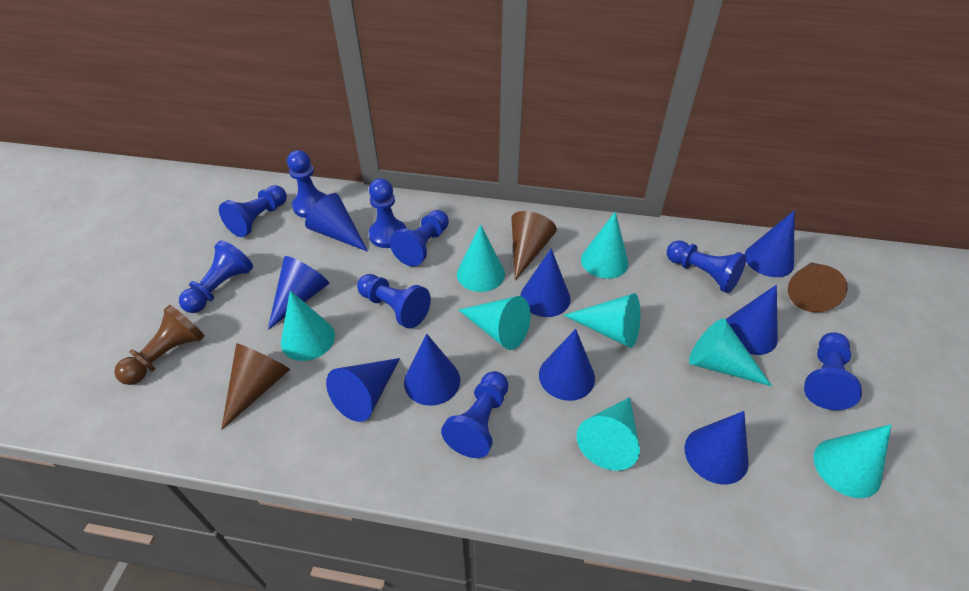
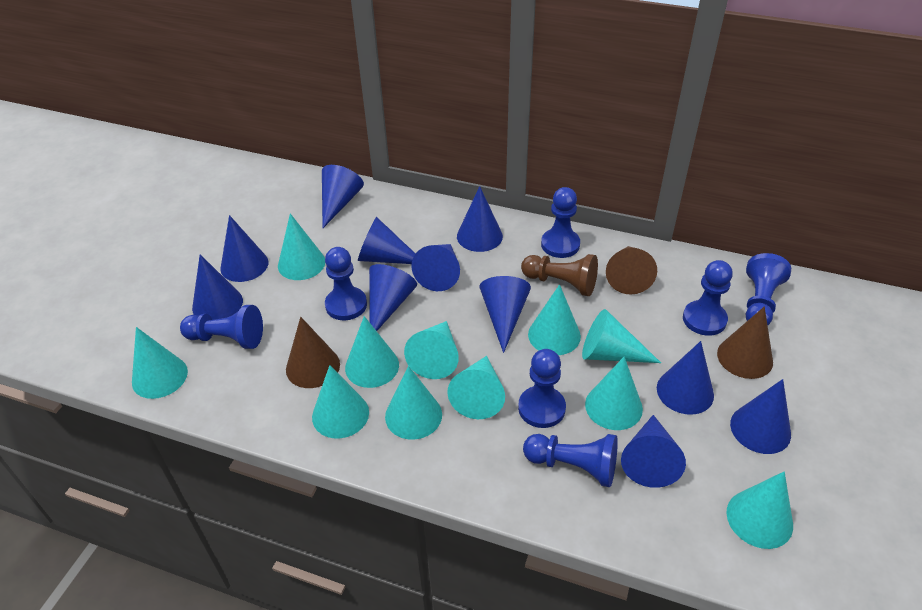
blue cone: 9 -> 11
blue pawn: 9 -> 7
turquoise cone: 8 -> 11

